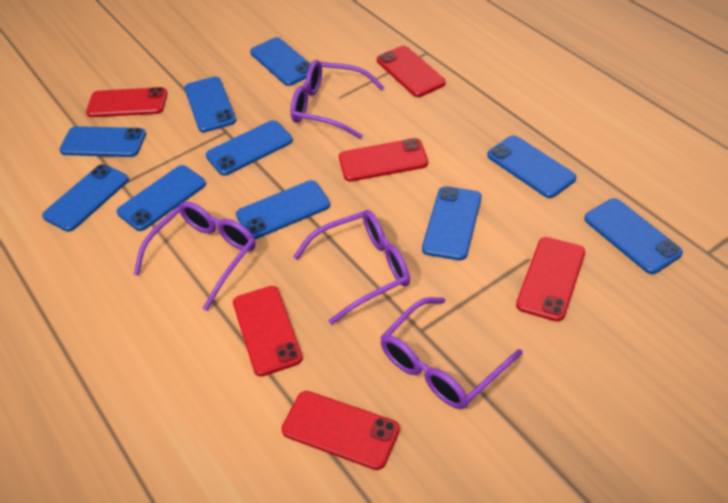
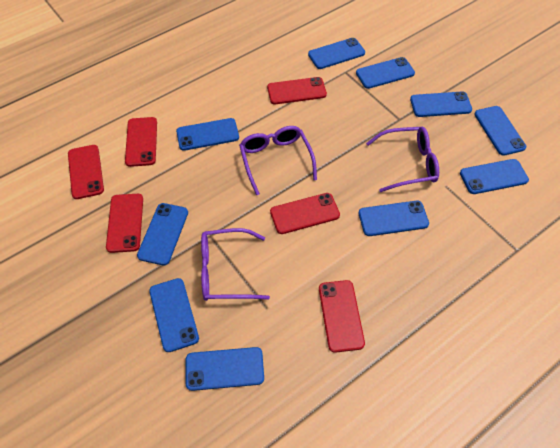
purple glasses: 4 -> 3

